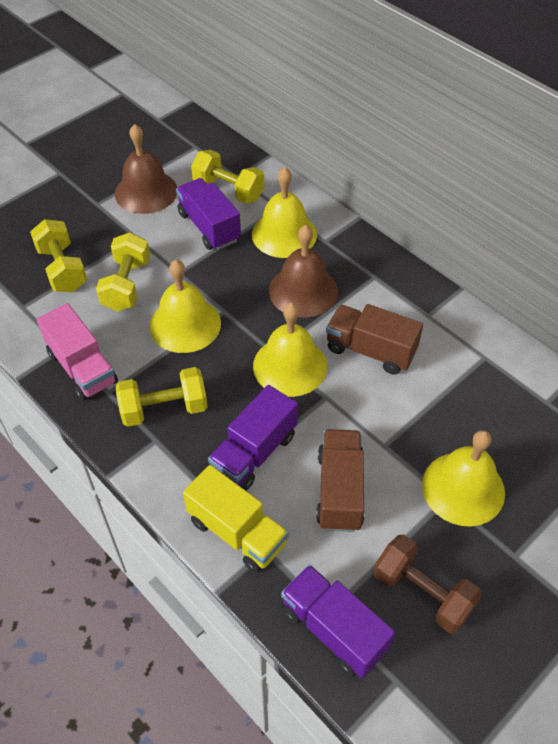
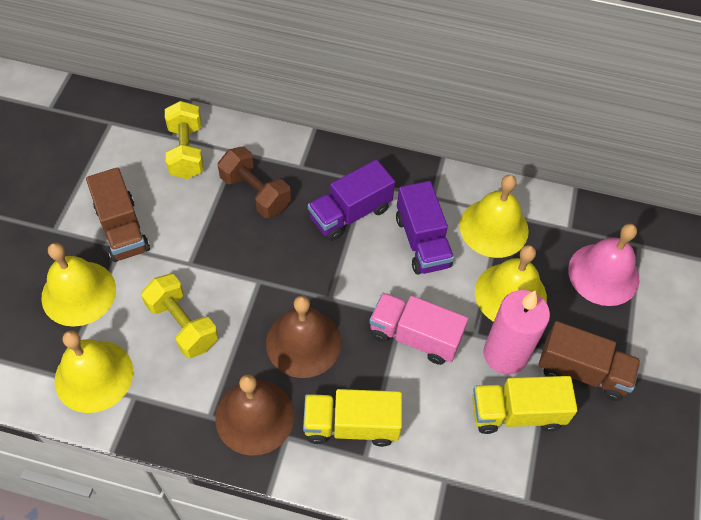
pink bell: 0 -> 1
pink candle: 0 -> 1
purple truck: 3 -> 2
yellow dumbbell: 4 -> 2
yellow truck: 1 -> 2

